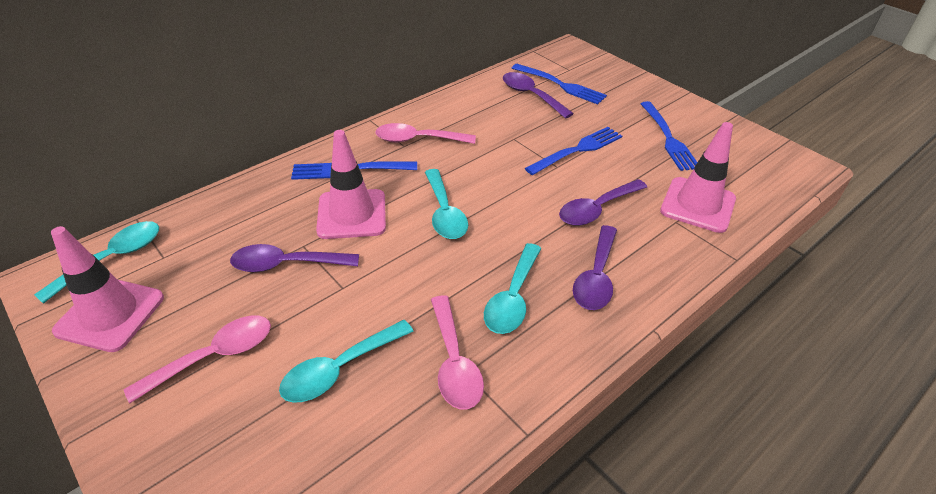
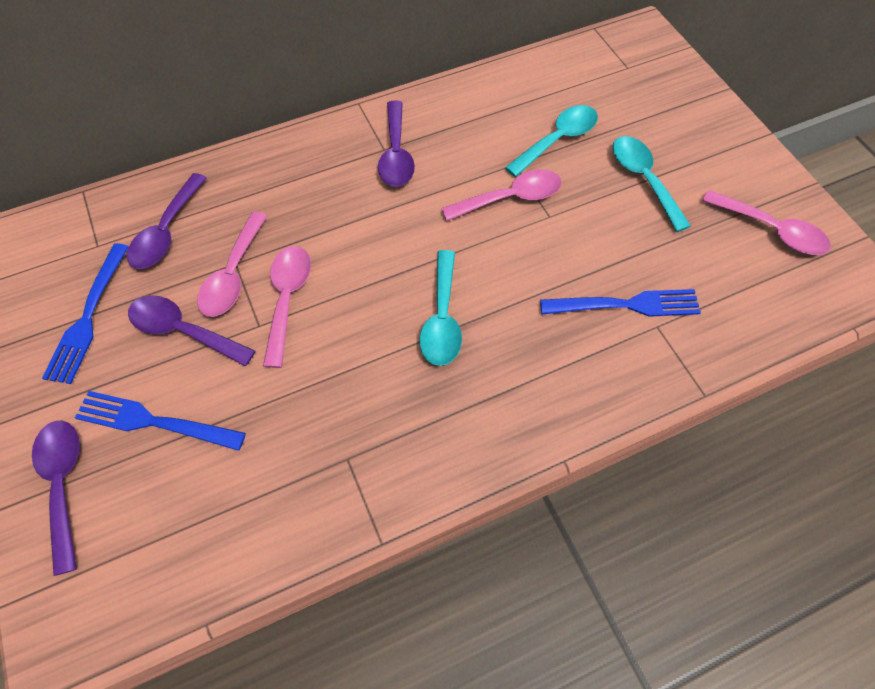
blue fork: 4 -> 3
pink spoon: 3 -> 4
pink traffic cone: 3 -> 0
turquoise spoon: 4 -> 3

